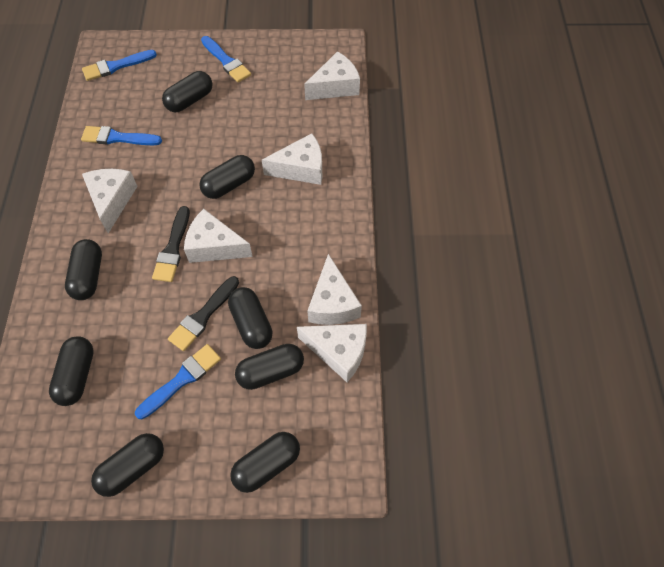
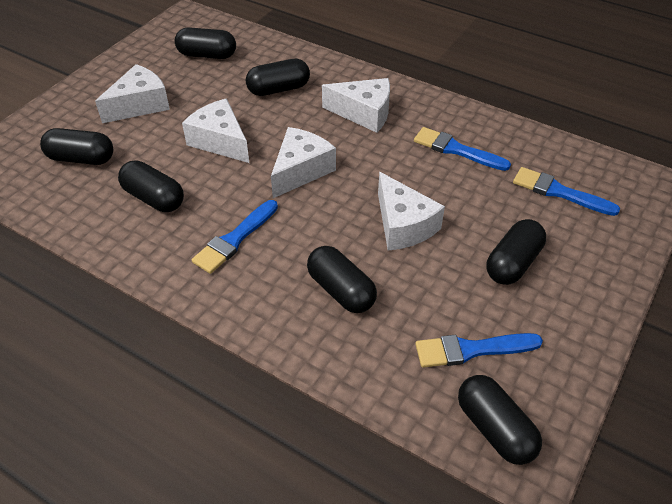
black brush: 2 -> 0
black capsule: 8 -> 7
white cheese: 6 -> 5

